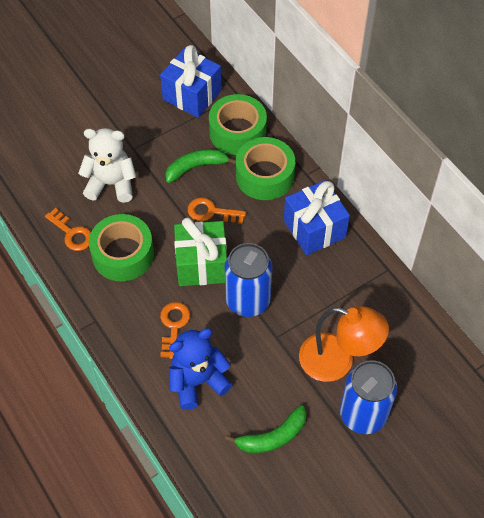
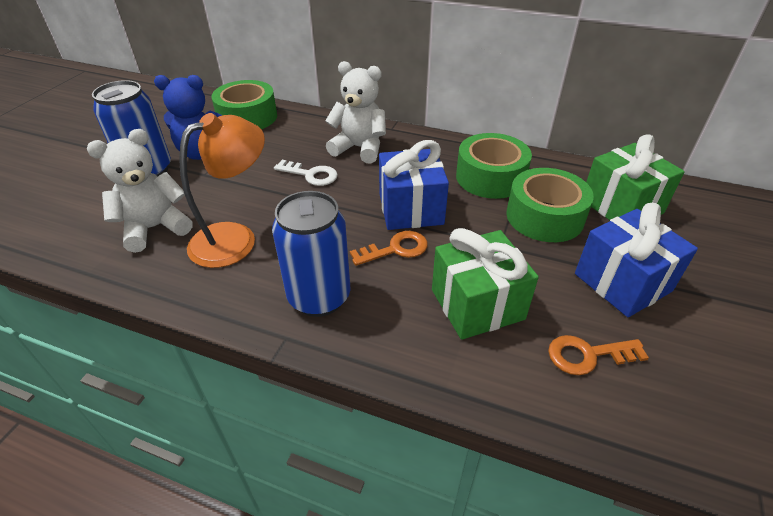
green banana: 2 -> 0
green gift: 1 -> 2
orange key: 3 -> 2
white key: 0 -> 1
white teddy bear: 1 -> 2

